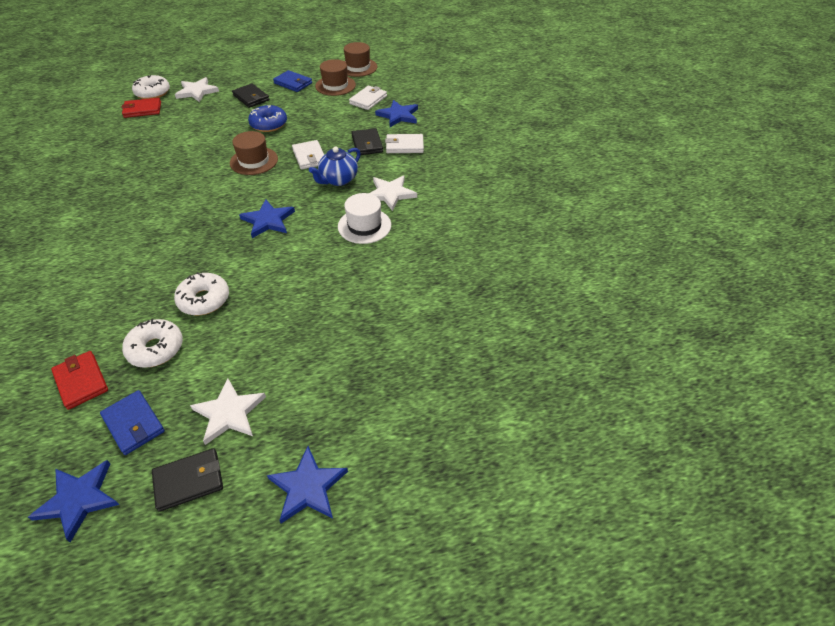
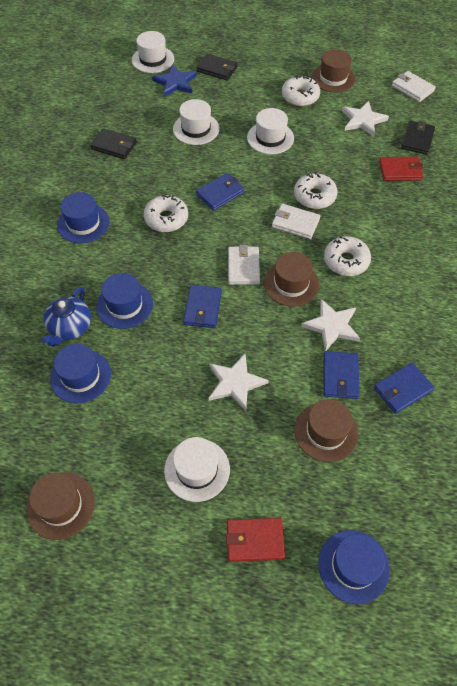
blue donut: 1 -> 0
blue hat: 0 -> 4
blue star: 4 -> 1
blue wallet: 2 -> 4
brown hat: 3 -> 4
white donut: 3 -> 4
white hat: 1 -> 4

